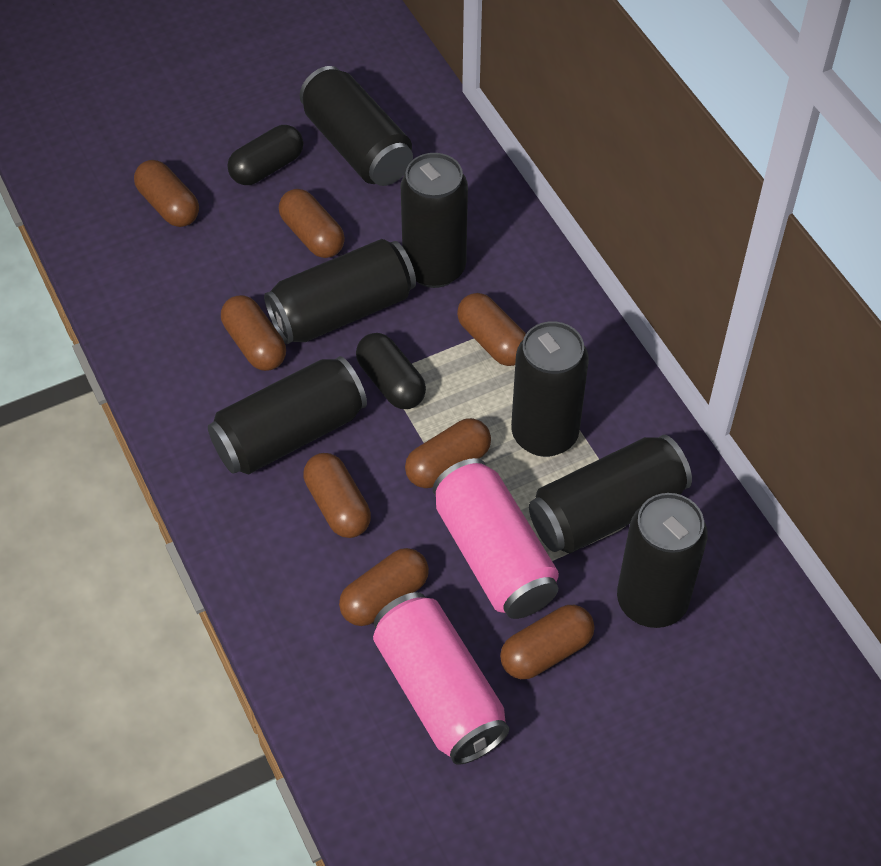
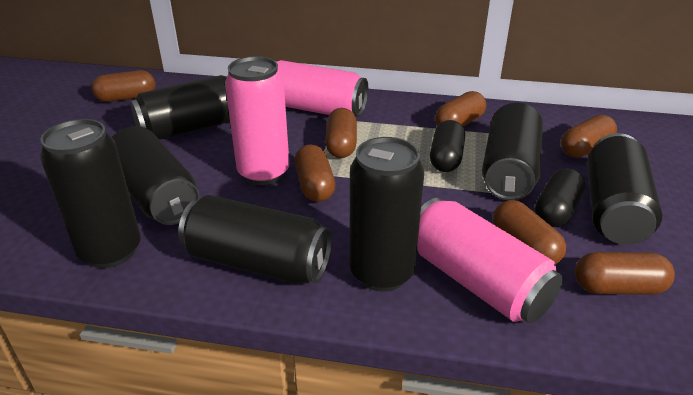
brown capsule: 8 -> 7
pink can: 2 -> 3

